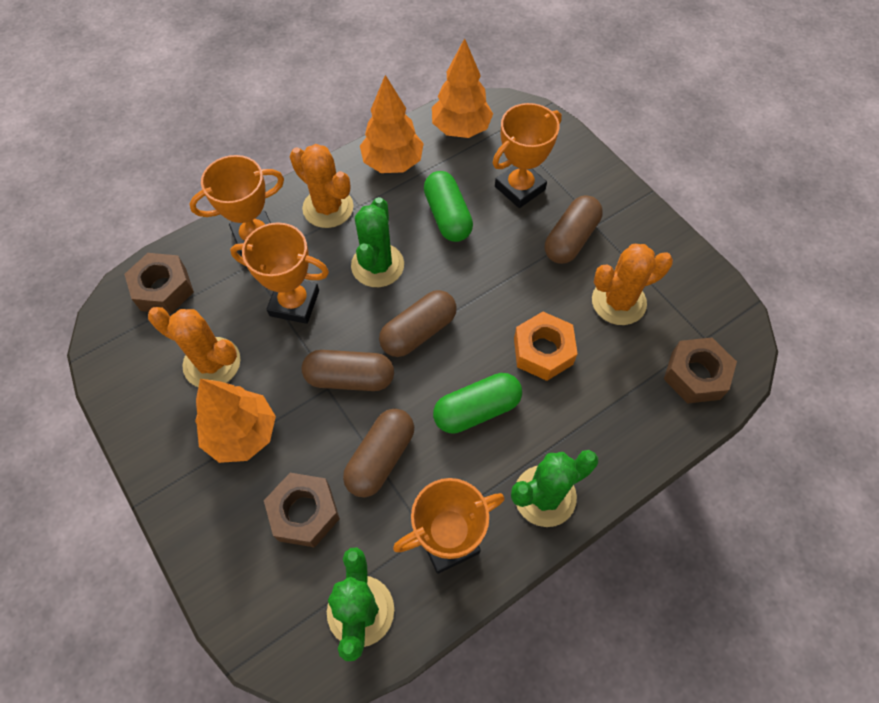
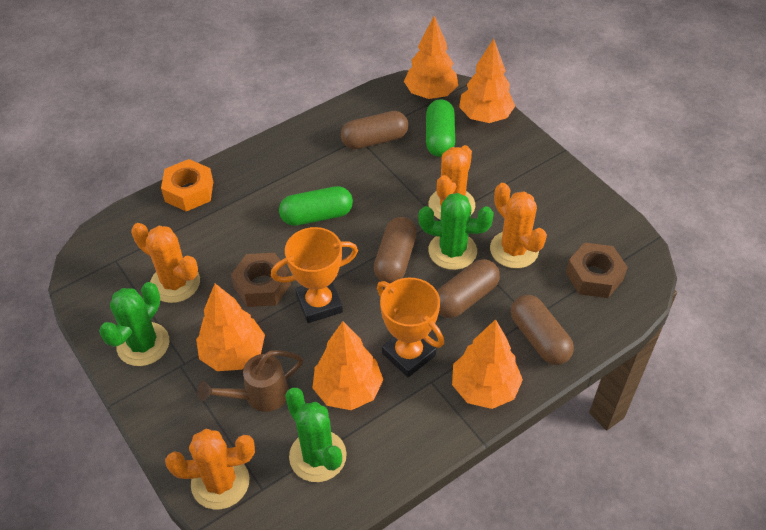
brown nut: 3 -> 2
brown watering can: 0 -> 1
orange cactus: 3 -> 4
orange tree: 3 -> 5
orange trophy: 4 -> 2

